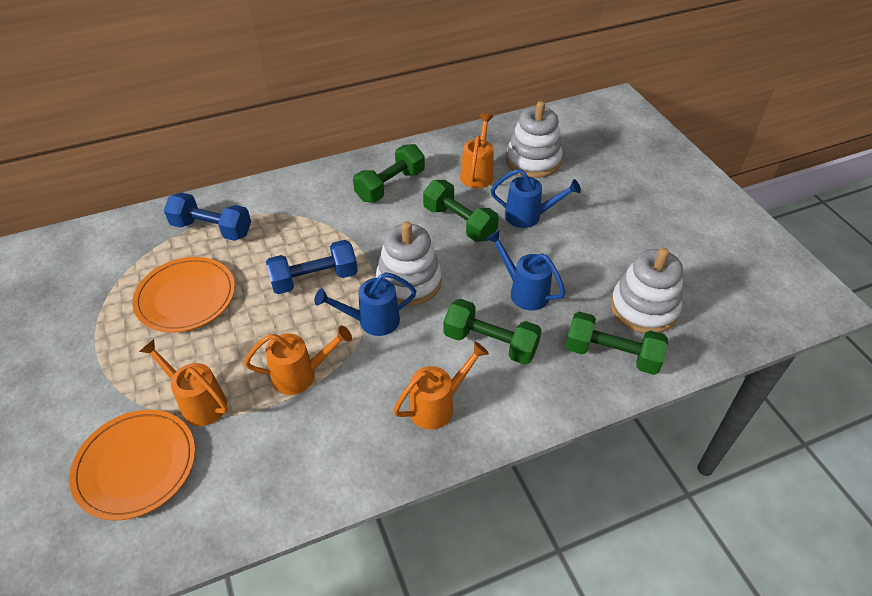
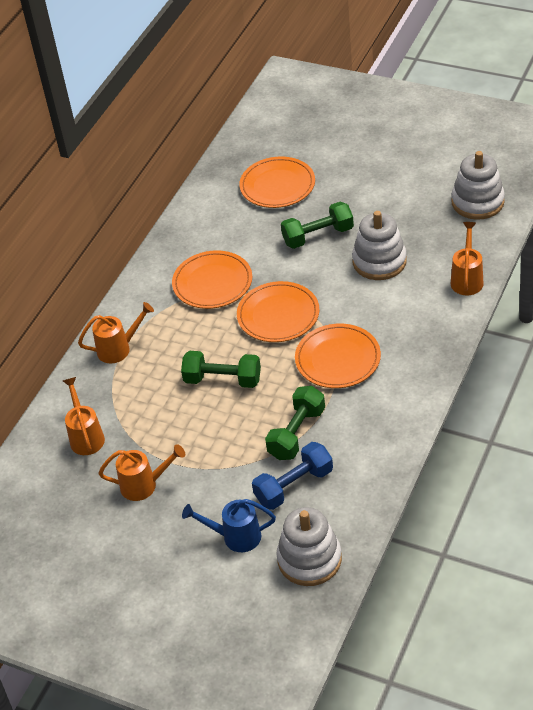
blue dumbbell: 2 -> 1
blue watering can: 3 -> 1
green dumbbell: 4 -> 3
orange plate: 2 -> 4

